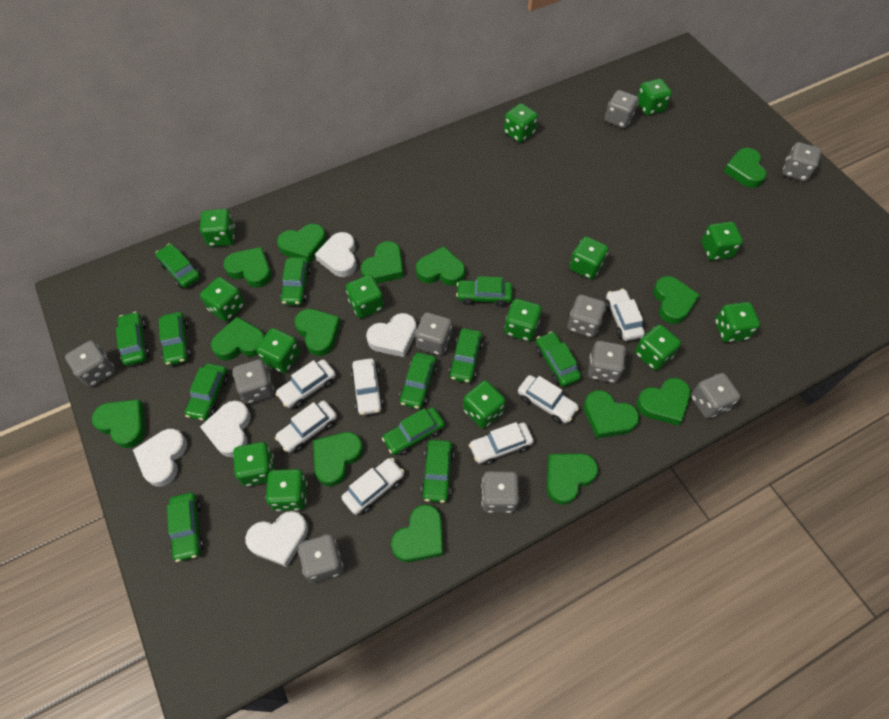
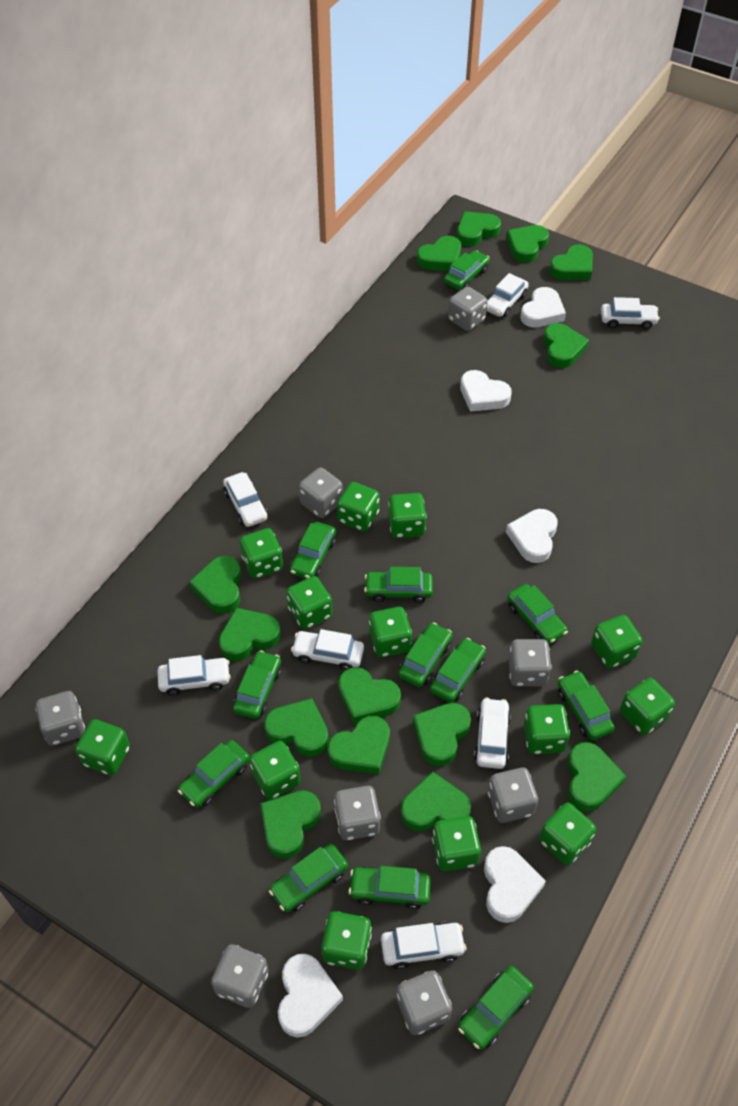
green dice: 14 -> 13
grey dice: 10 -> 8

